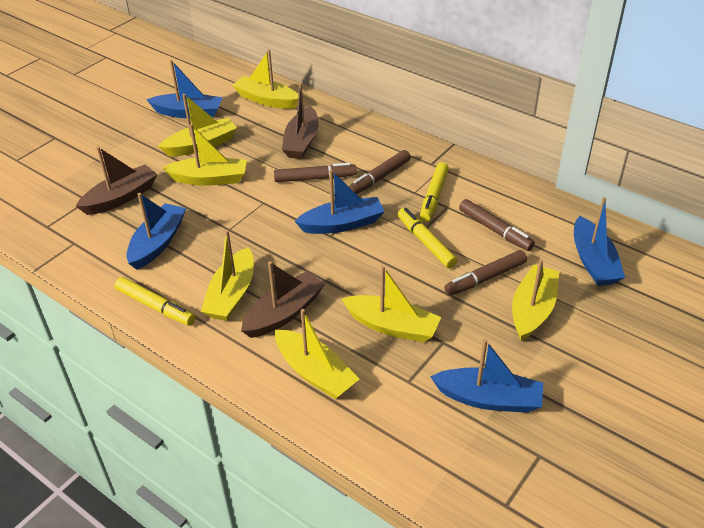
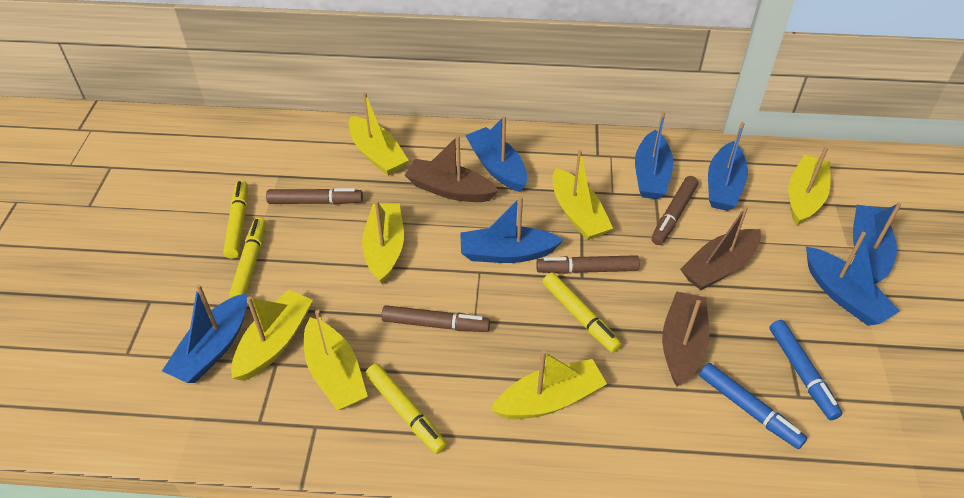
blue boat: 5 -> 7
blue marker: 0 -> 2
yellow marker: 3 -> 4

